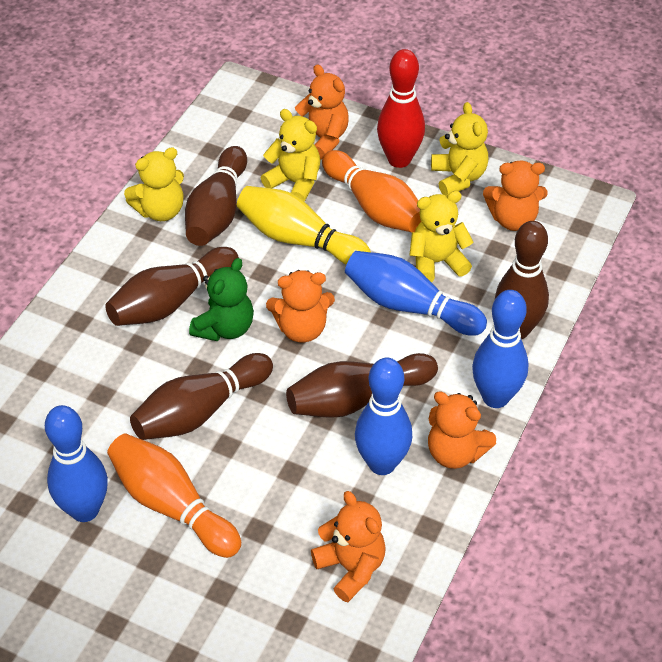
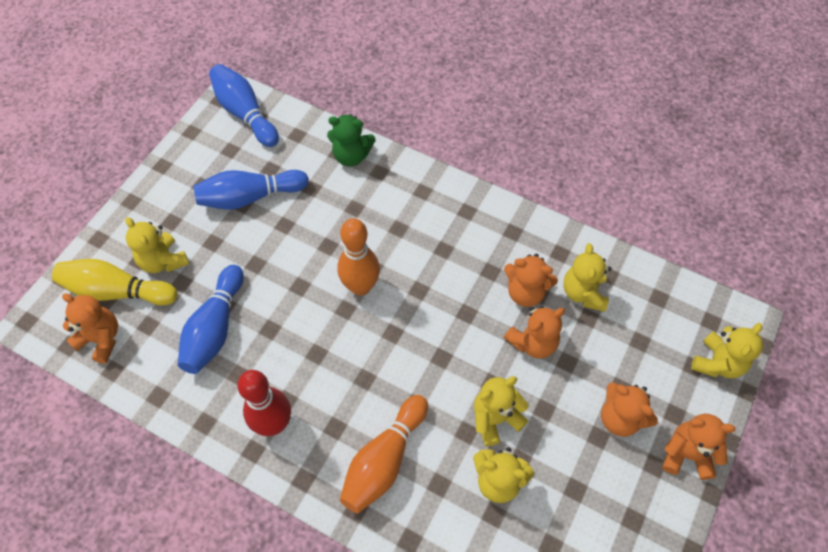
blue bowling pin: 4 -> 3
brown bowling pin: 5 -> 0
yellow teddy bear: 4 -> 5

